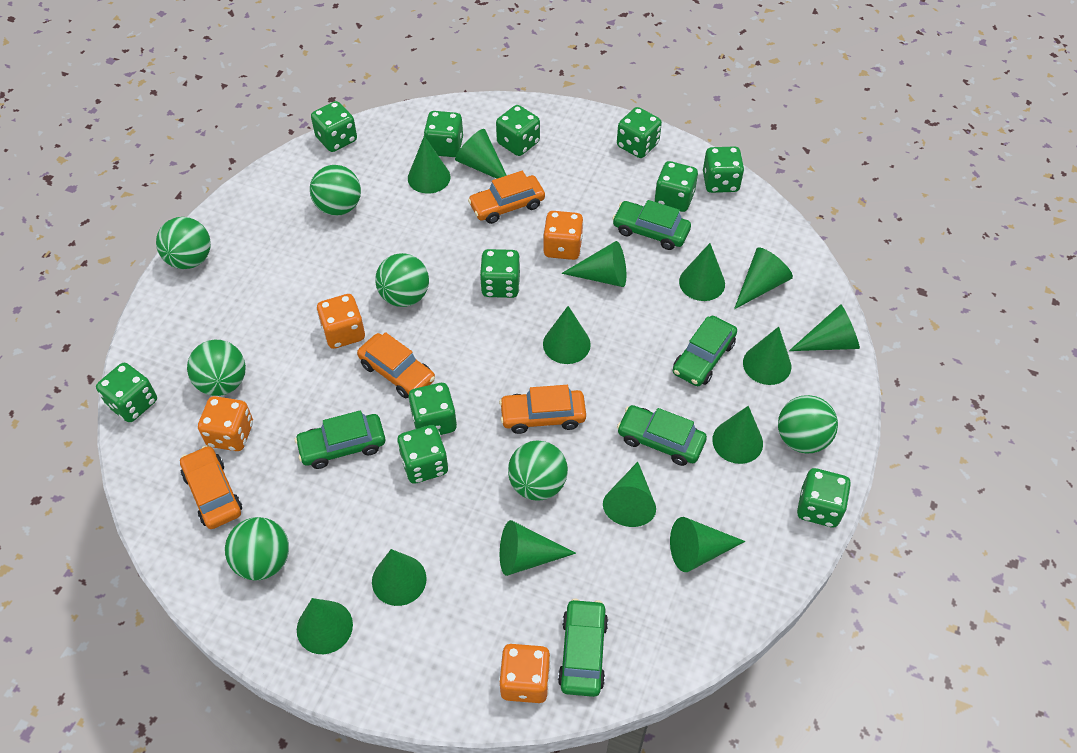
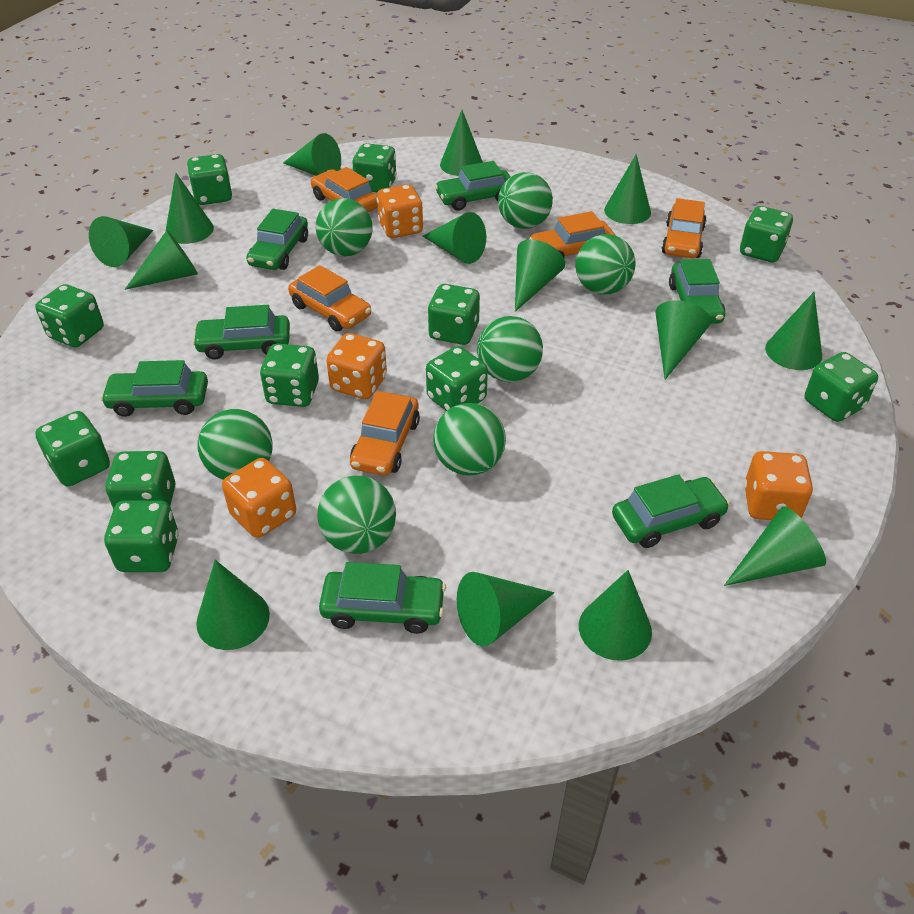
green car: 5 -> 7
orange car: 4 -> 5

